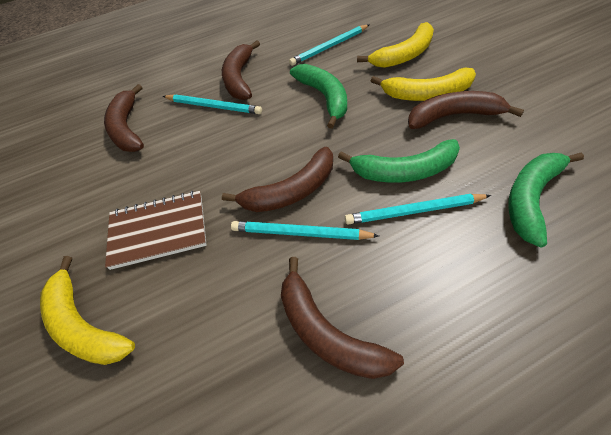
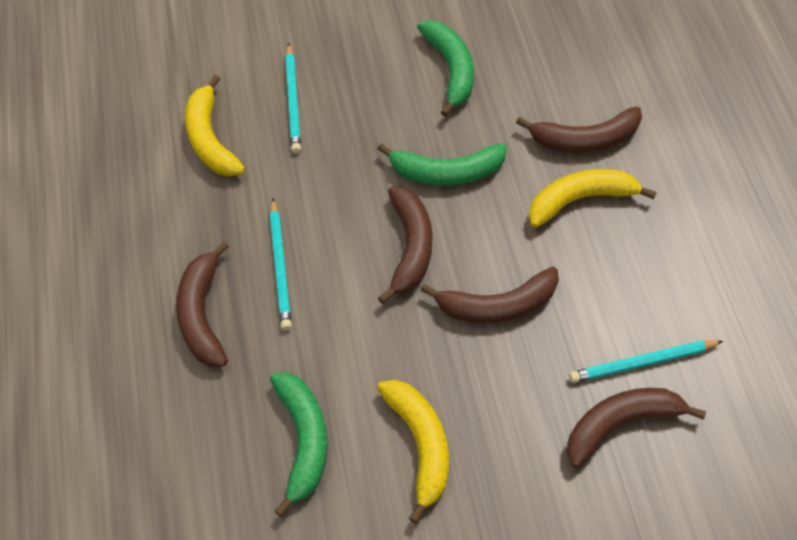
brown notebook: 1 -> 0
turquoise pencil: 4 -> 3

